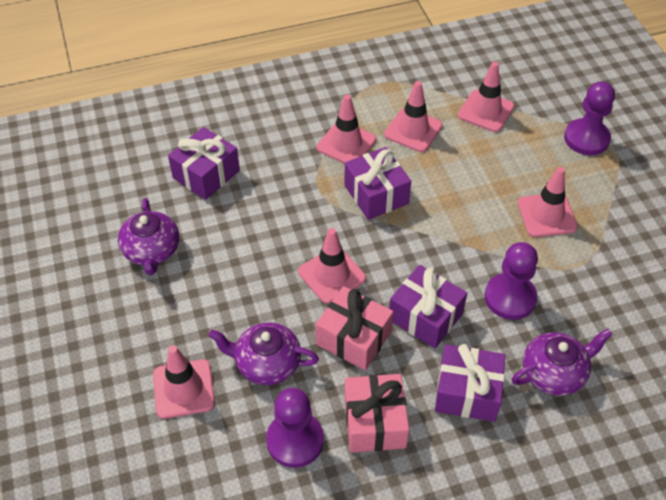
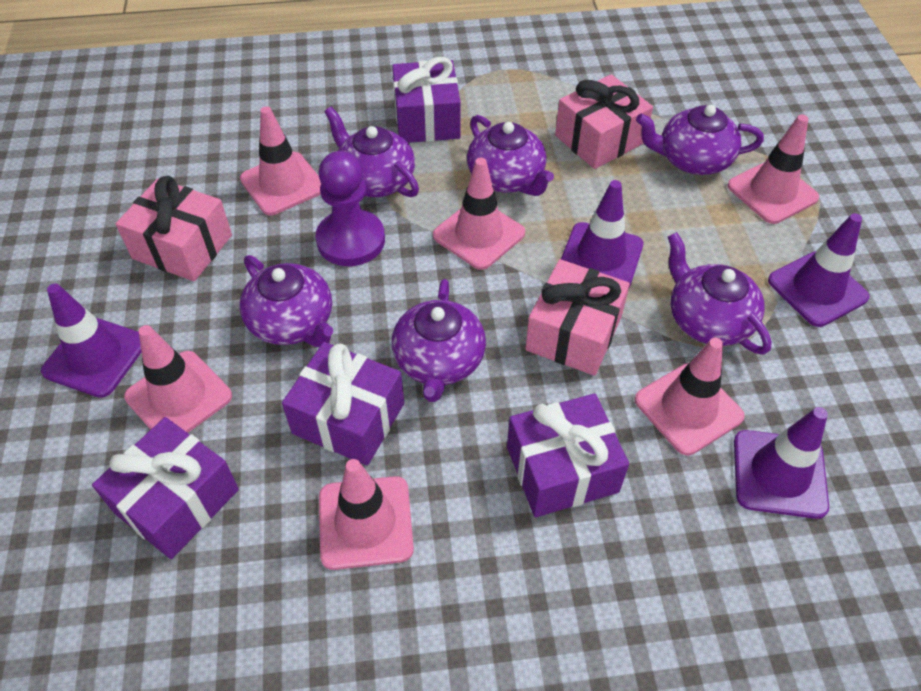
pink gift: 2 -> 3
purple pawn: 3 -> 1
purple teapot: 3 -> 6
purple traffic cone: 0 -> 4

